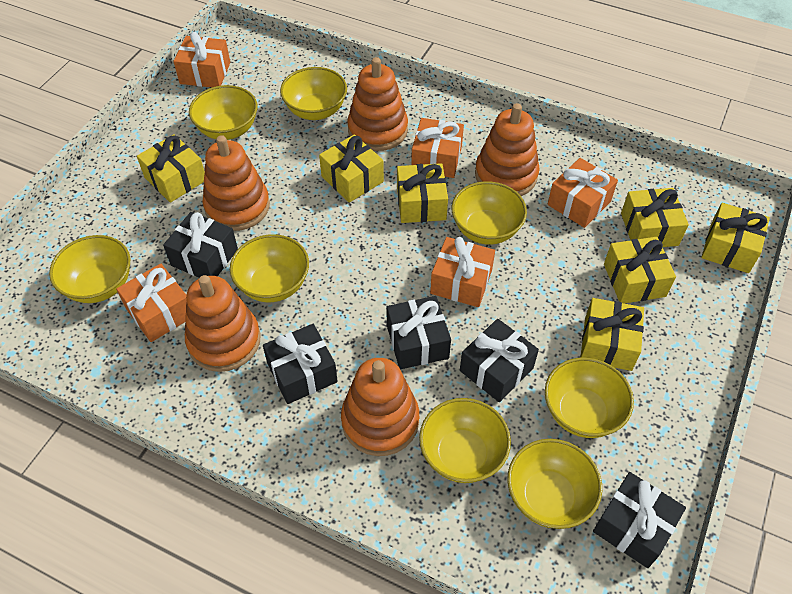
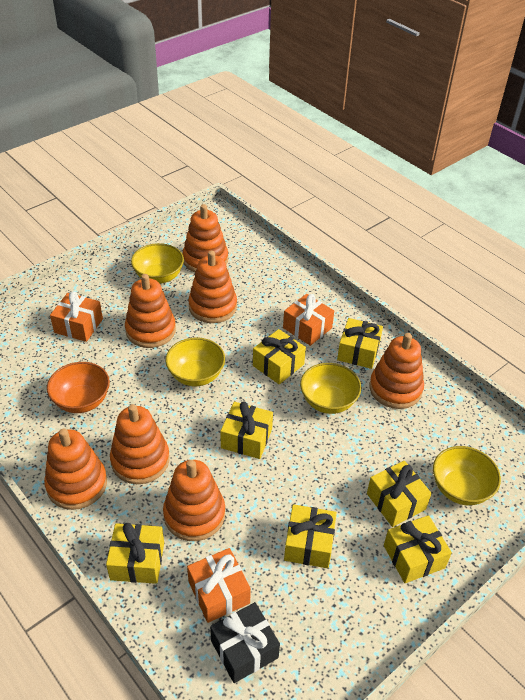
black gift: 5 -> 1
orange bowl: 0 -> 1
orange gift: 5 -> 3
orange stacking toy: 5 -> 7
yellow bowl: 8 -> 4

